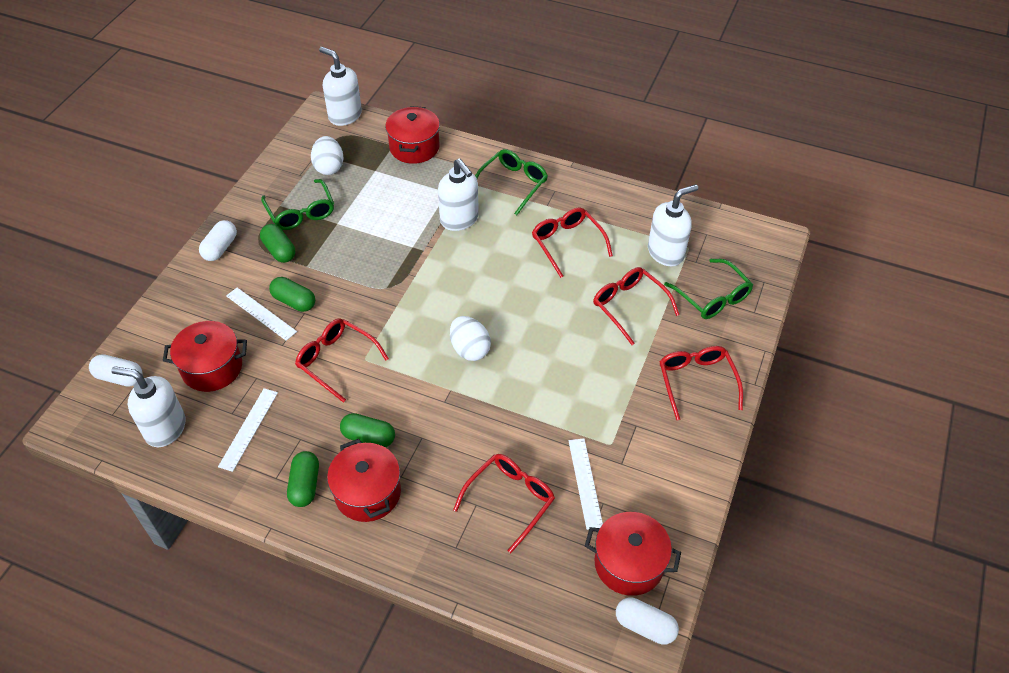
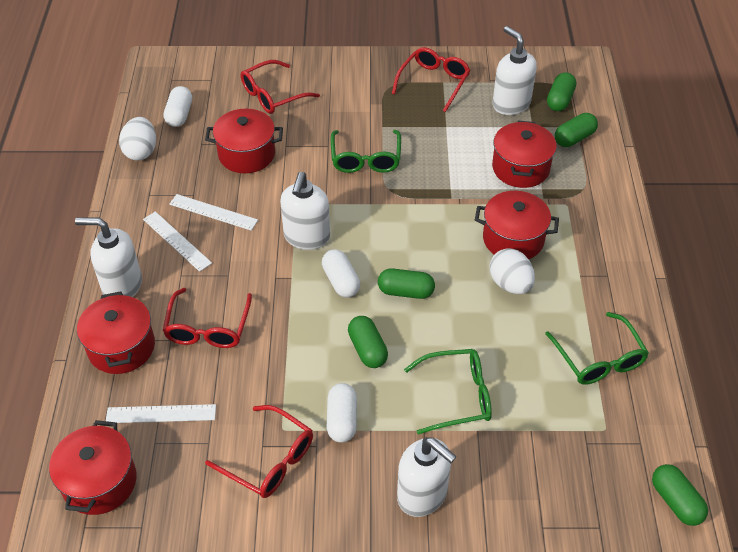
green capsule: 4 -> 5
red glasses: 5 -> 4
red pot: 4 -> 5

